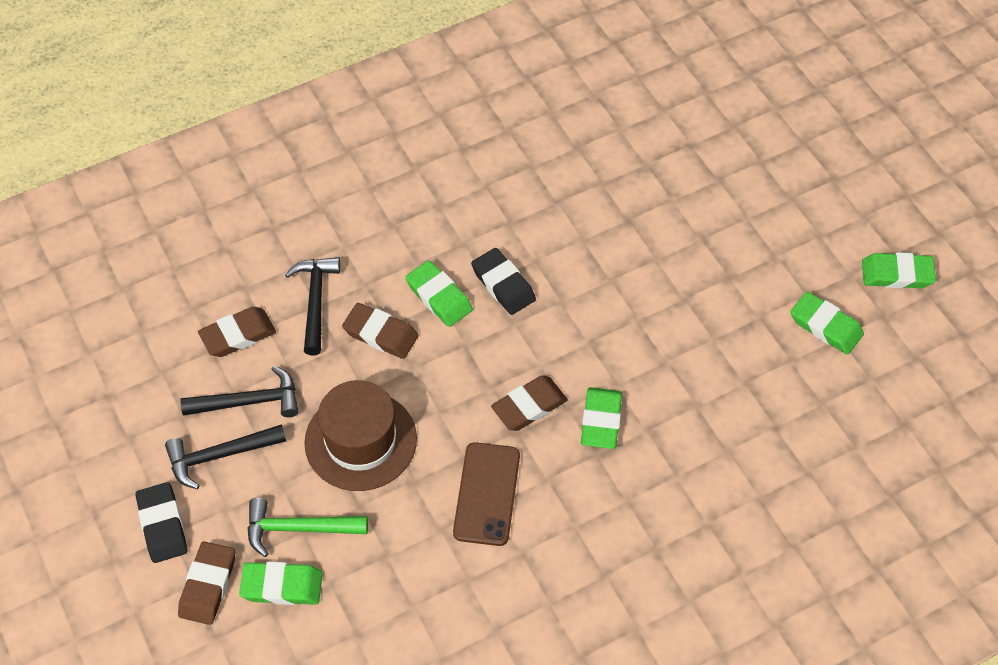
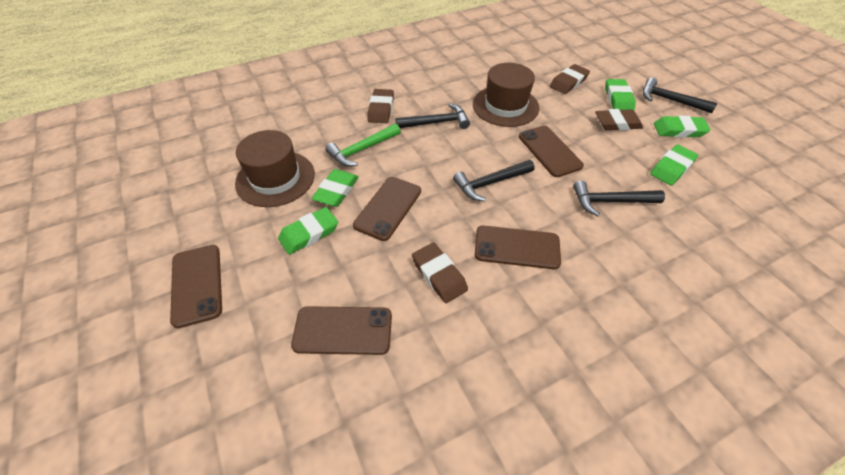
black eraser: 2 -> 0
black hammer: 3 -> 4
brown hat: 1 -> 2
brown phone: 1 -> 5

